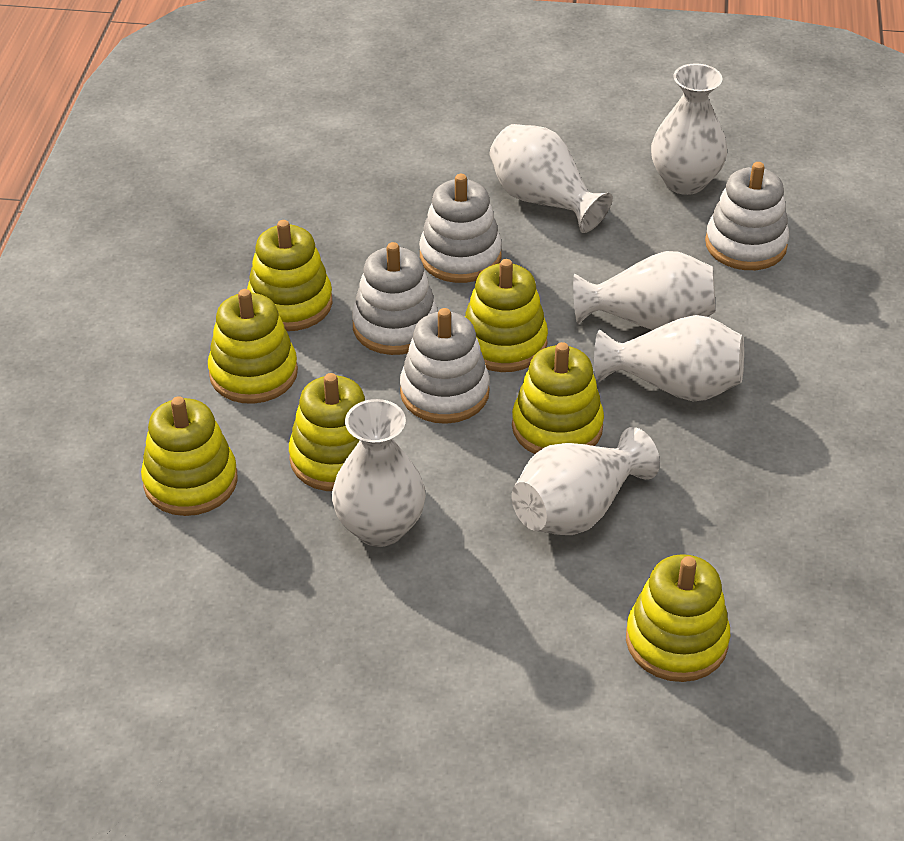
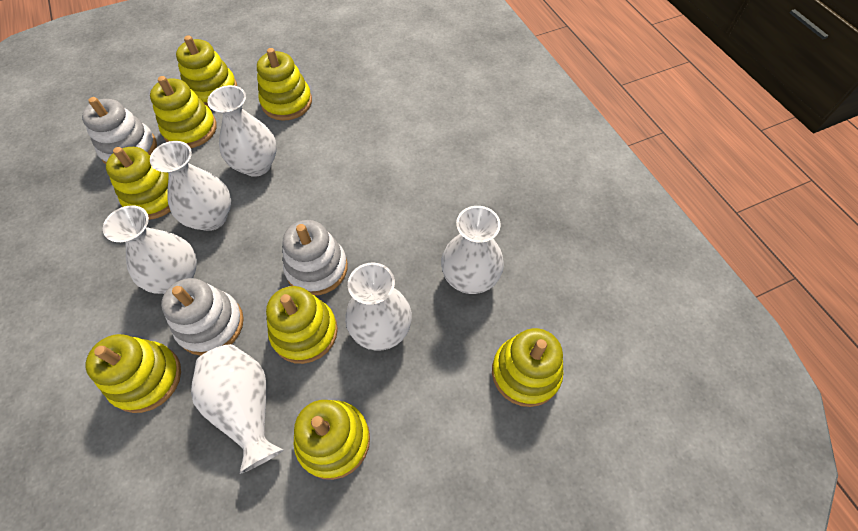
white stacking toy: 4 -> 3
yellow stacking toy: 7 -> 8

